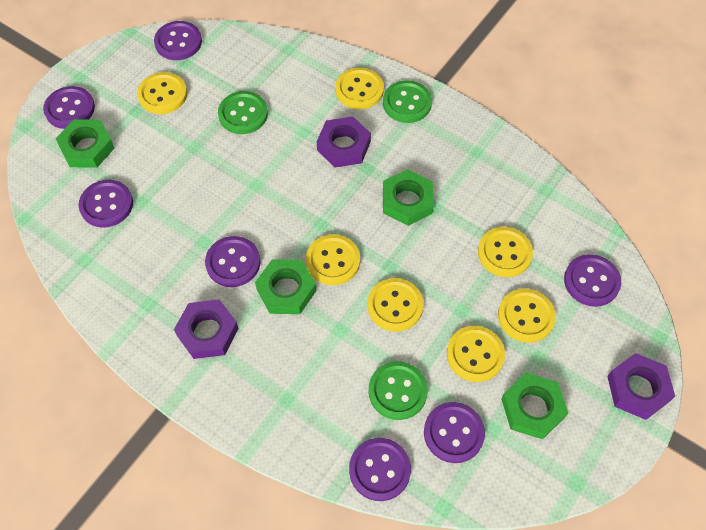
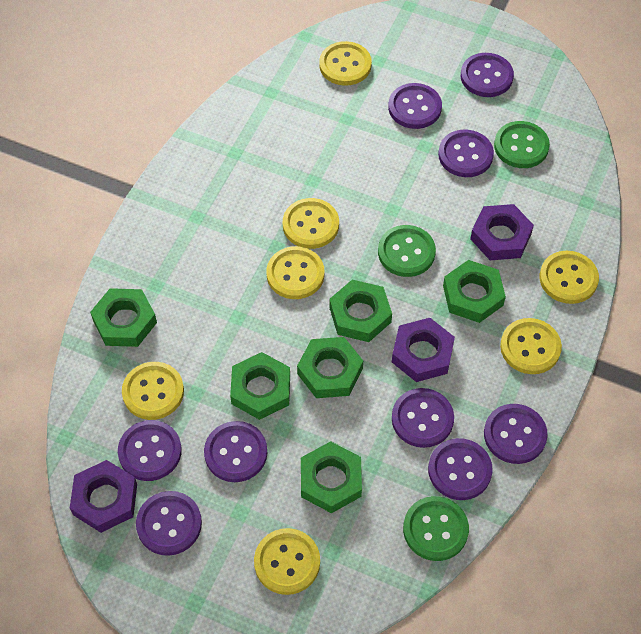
green nut: 4 -> 6
purple button: 7 -> 9

